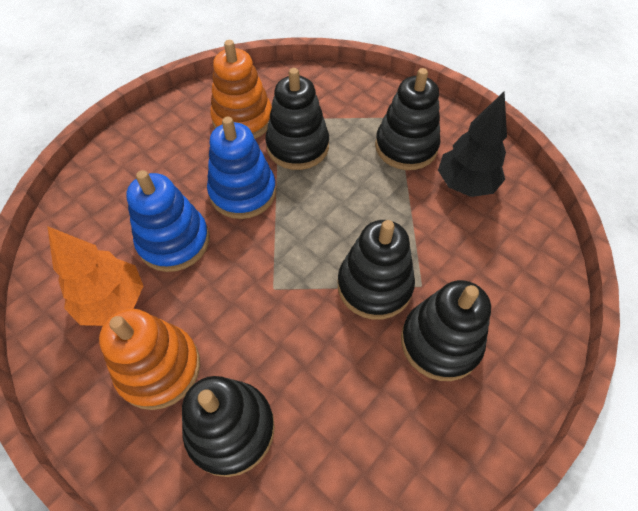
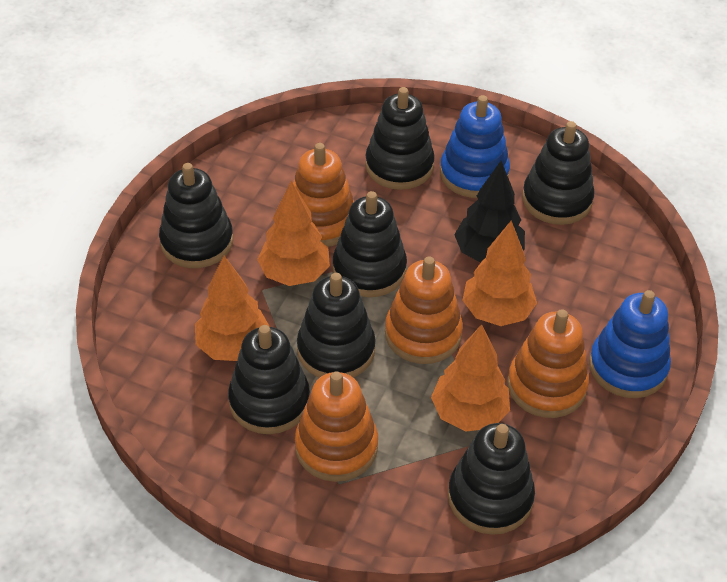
black stacking toy: 5 -> 7
orange stacking toy: 2 -> 4
orange tree: 1 -> 4

